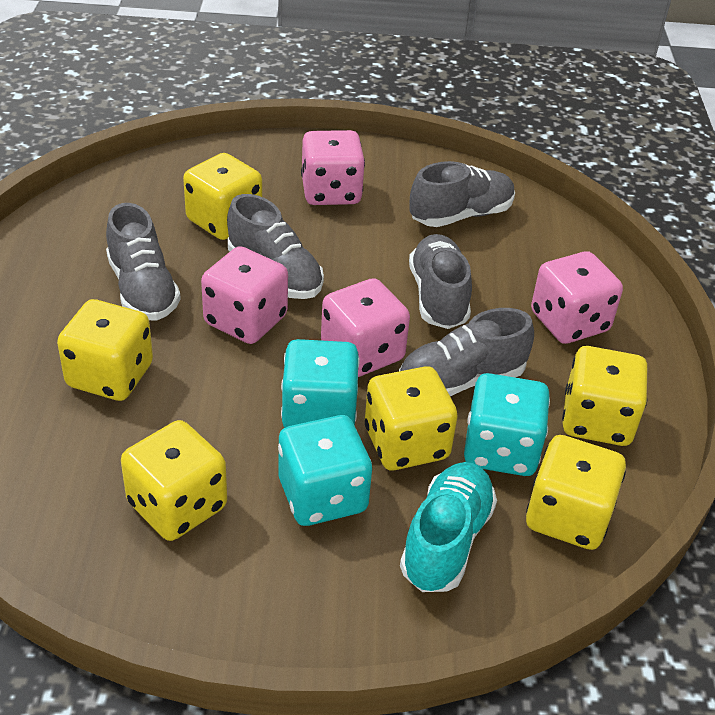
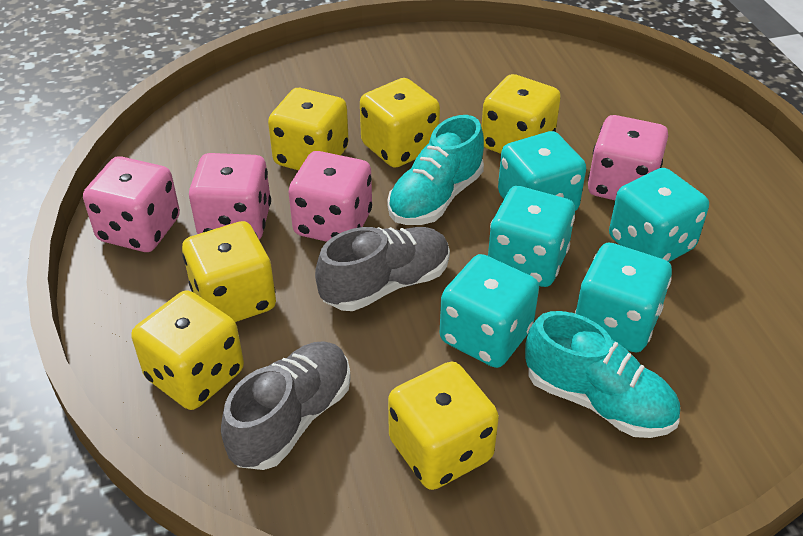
grey shoe: 5 -> 2
turquoise dice: 3 -> 5
turquoise shoe: 1 -> 2

